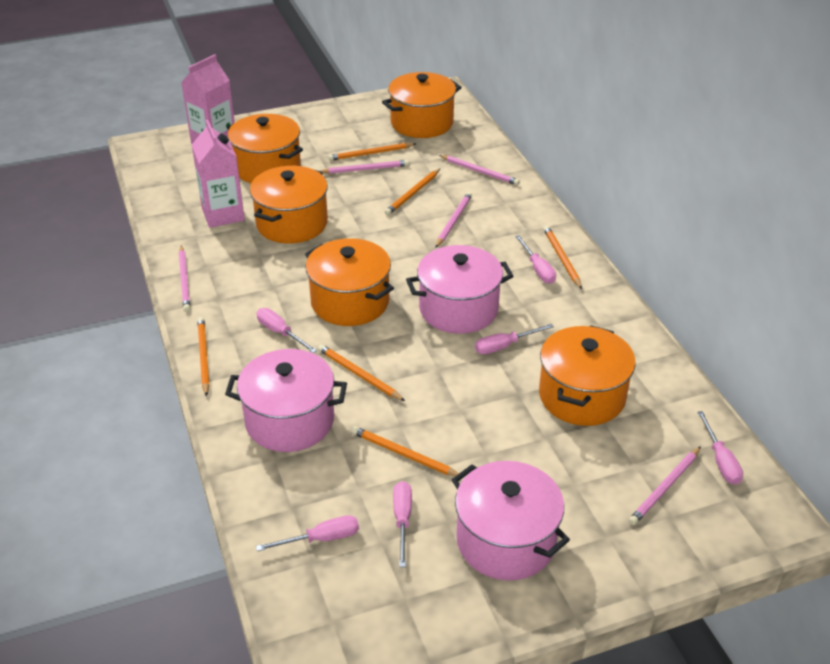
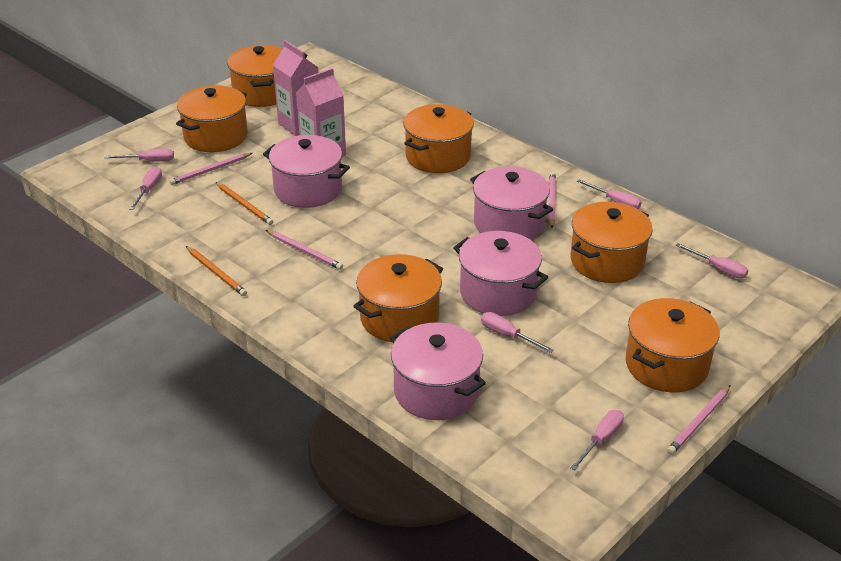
orange pencil: 6 -> 2
orange pot: 5 -> 6
pink pencil: 5 -> 4
pink pot: 3 -> 4

